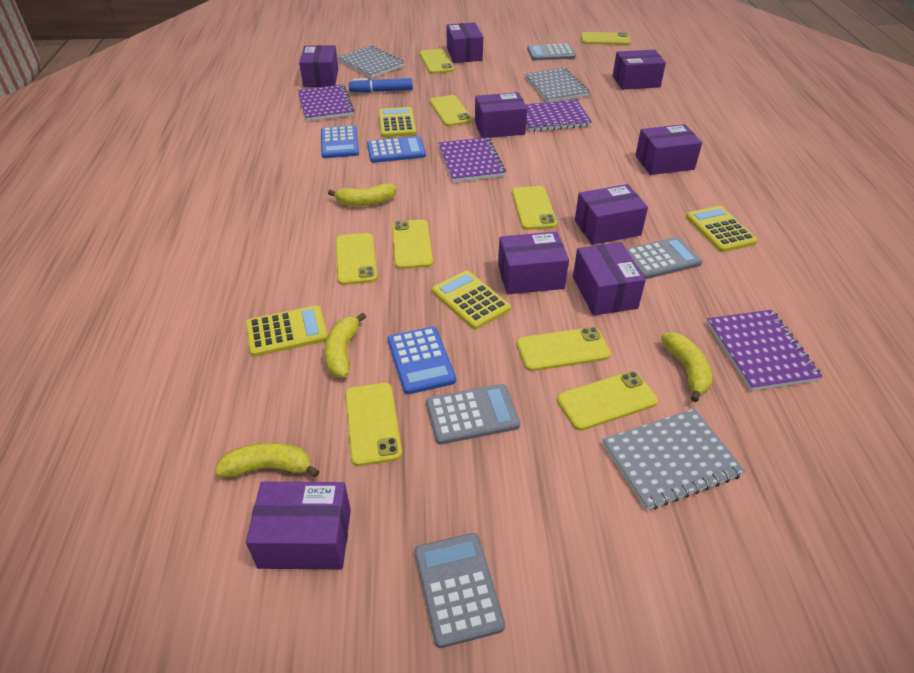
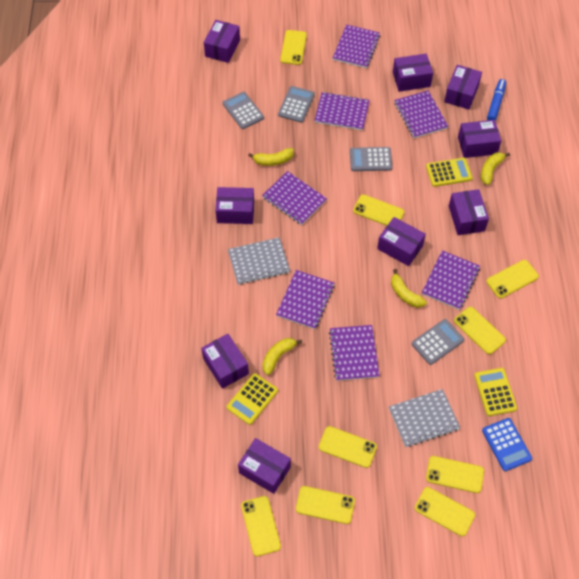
blue calculator: 3 -> 1
grey notebook: 3 -> 2
purple notebook: 4 -> 7
yellow calculator: 4 -> 3

